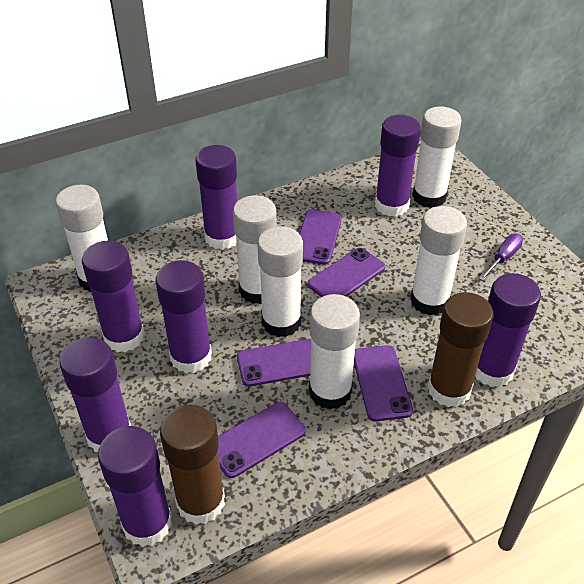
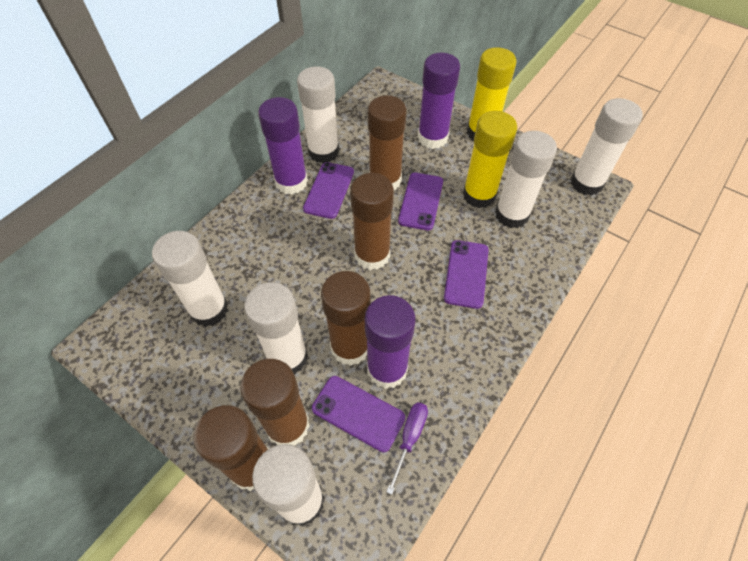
brown glue stick: 2 -> 5
purple glue stick: 7 -> 3
purple phone: 5 -> 4
yellow glue stick: 0 -> 2

